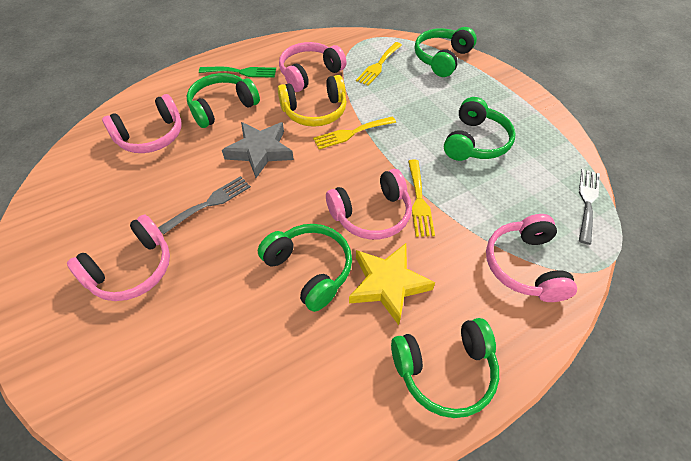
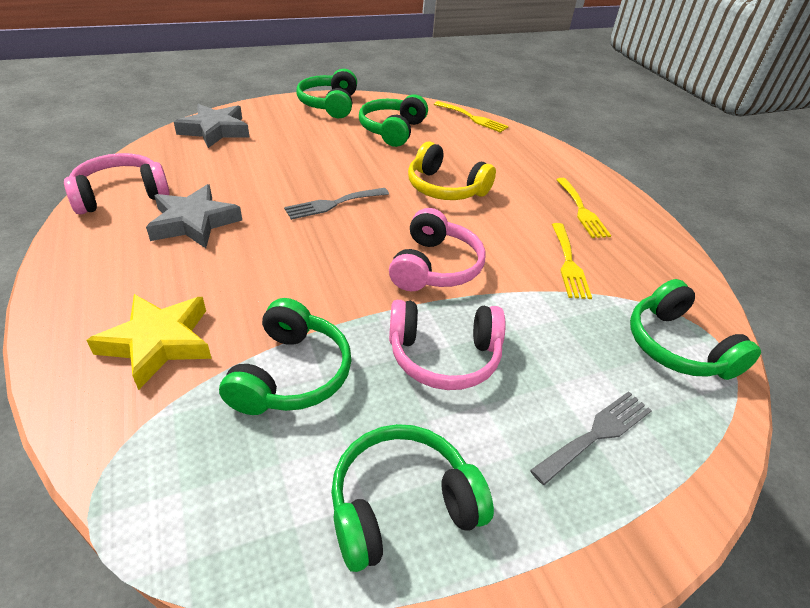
green fork: 1 -> 0
grey star: 1 -> 2
pink headphones: 5 -> 3

